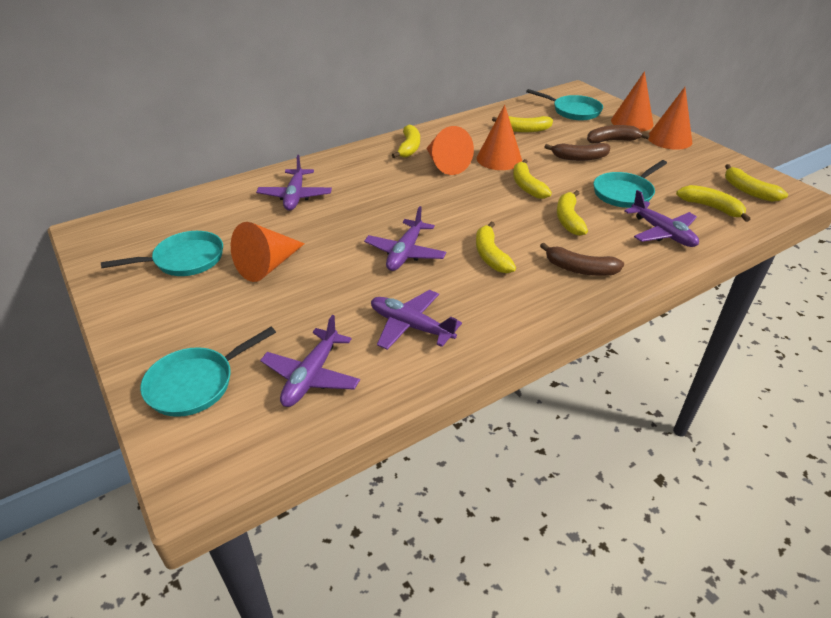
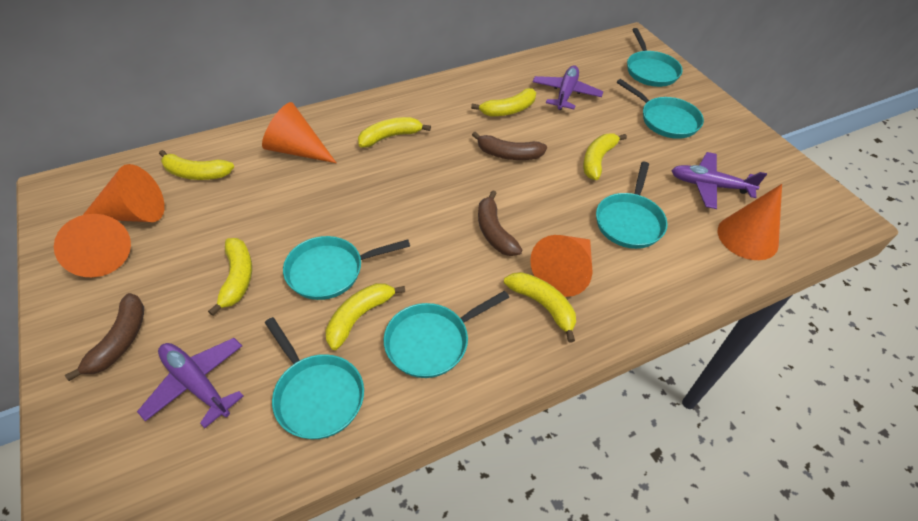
purple plane: 5 -> 3
turquoise pan: 4 -> 6

